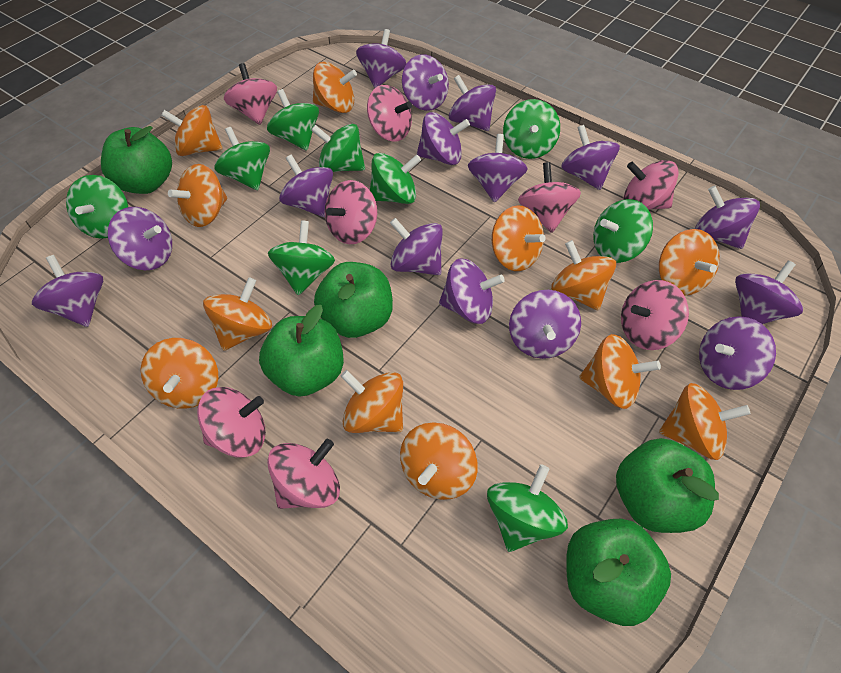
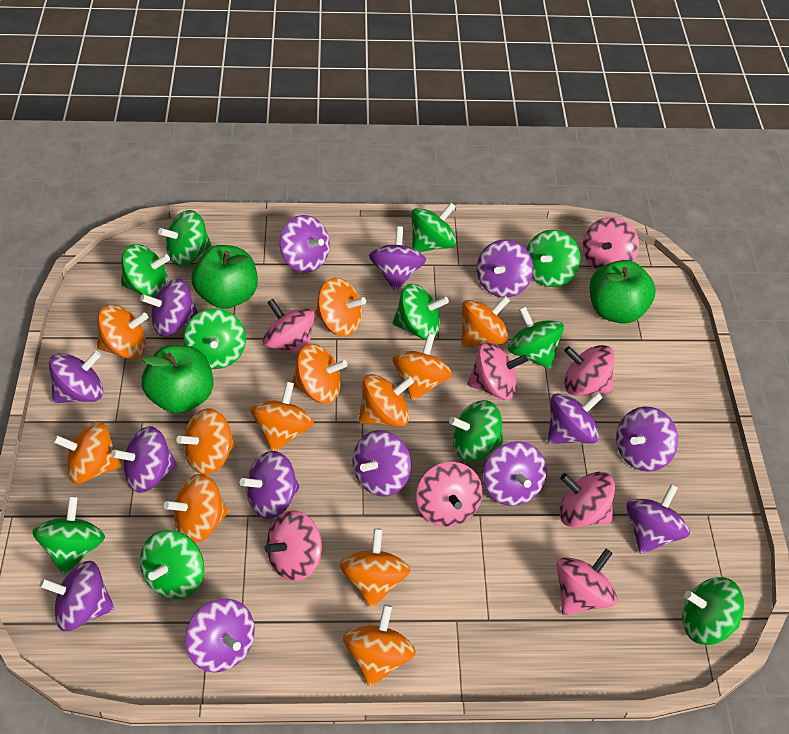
green apple: 5 -> 3
green spinning top: 9 -> 11
purple spinning top: 15 -> 14

